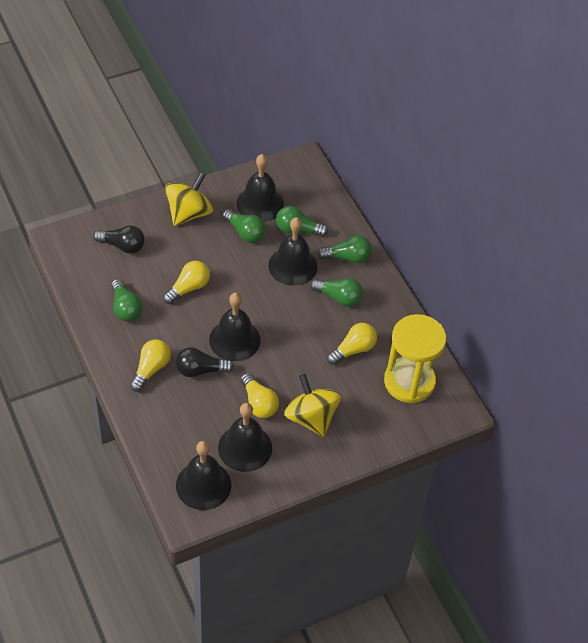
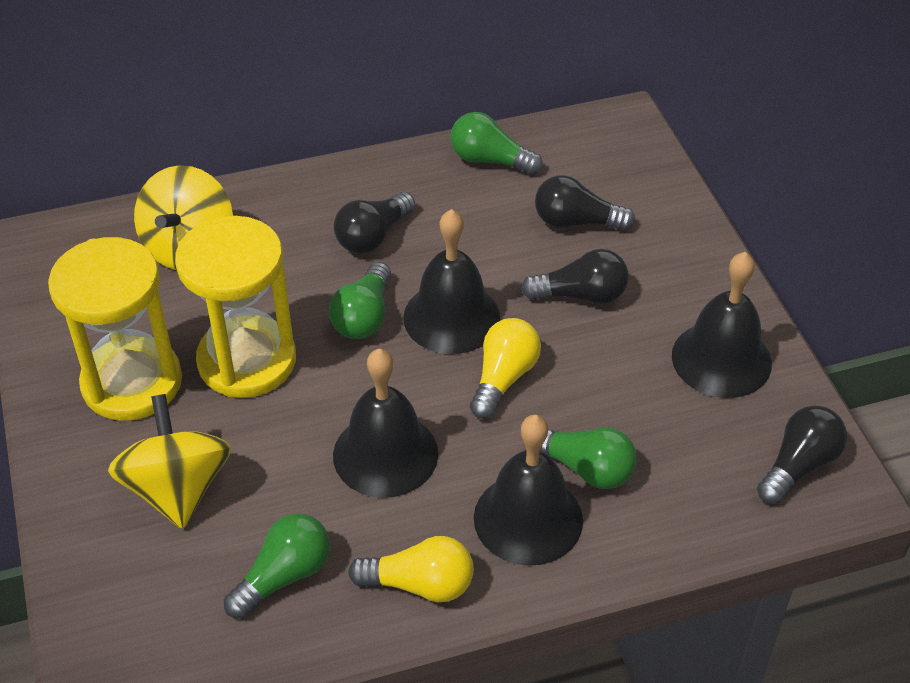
black bell: 5 -> 4
black light bulb: 2 -> 4
green light bulb: 5 -> 4
yellow hourglass: 1 -> 2
yellow light bulb: 4 -> 2

